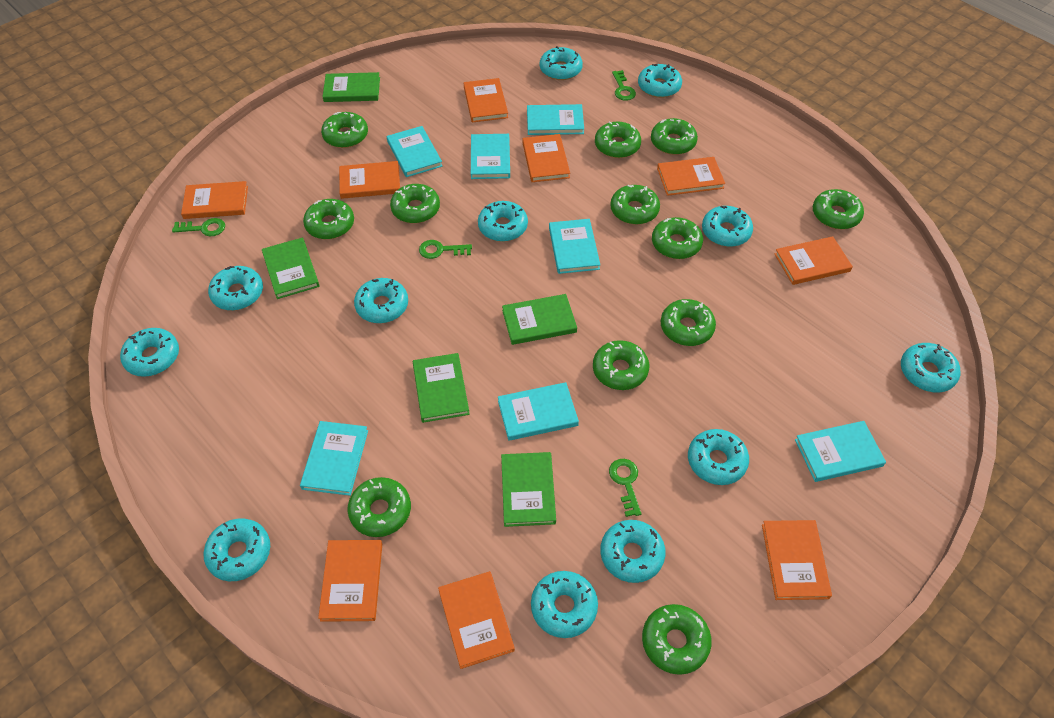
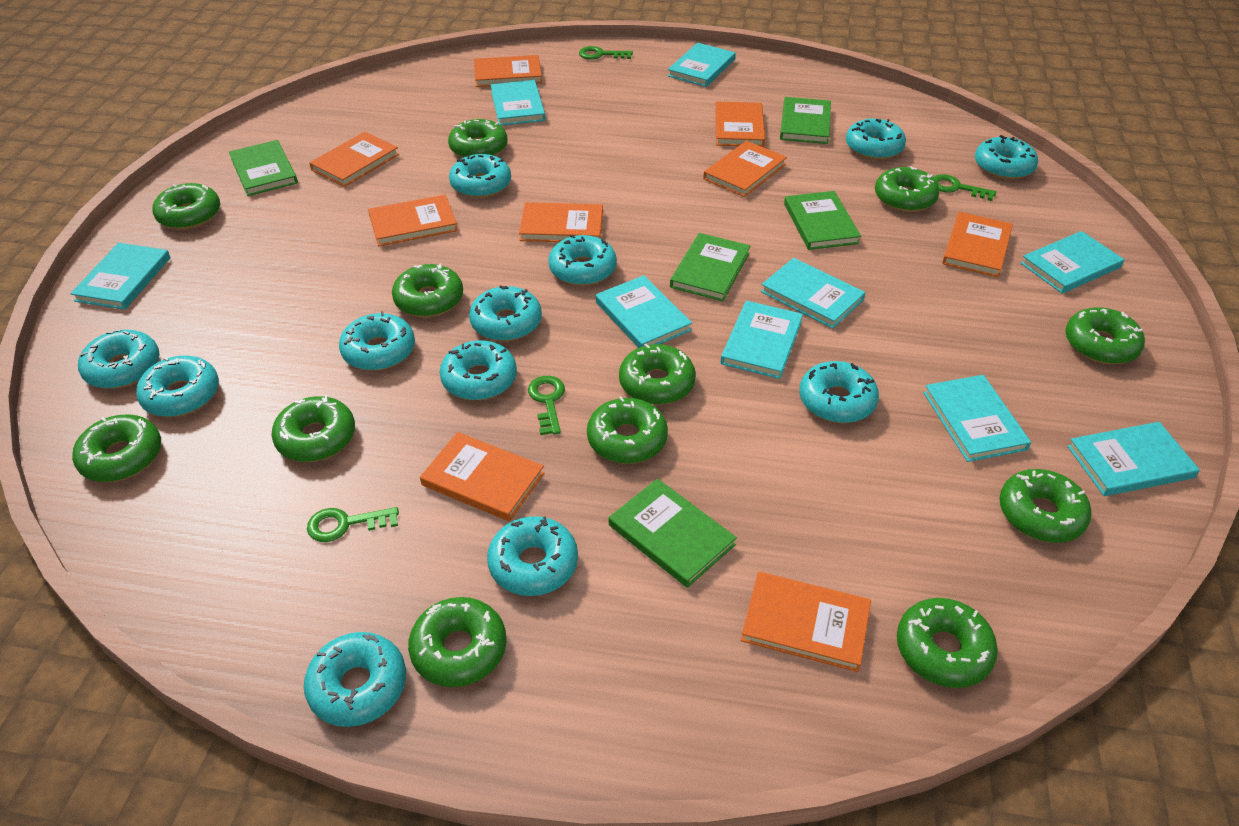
turquoise book: 7 -> 9

